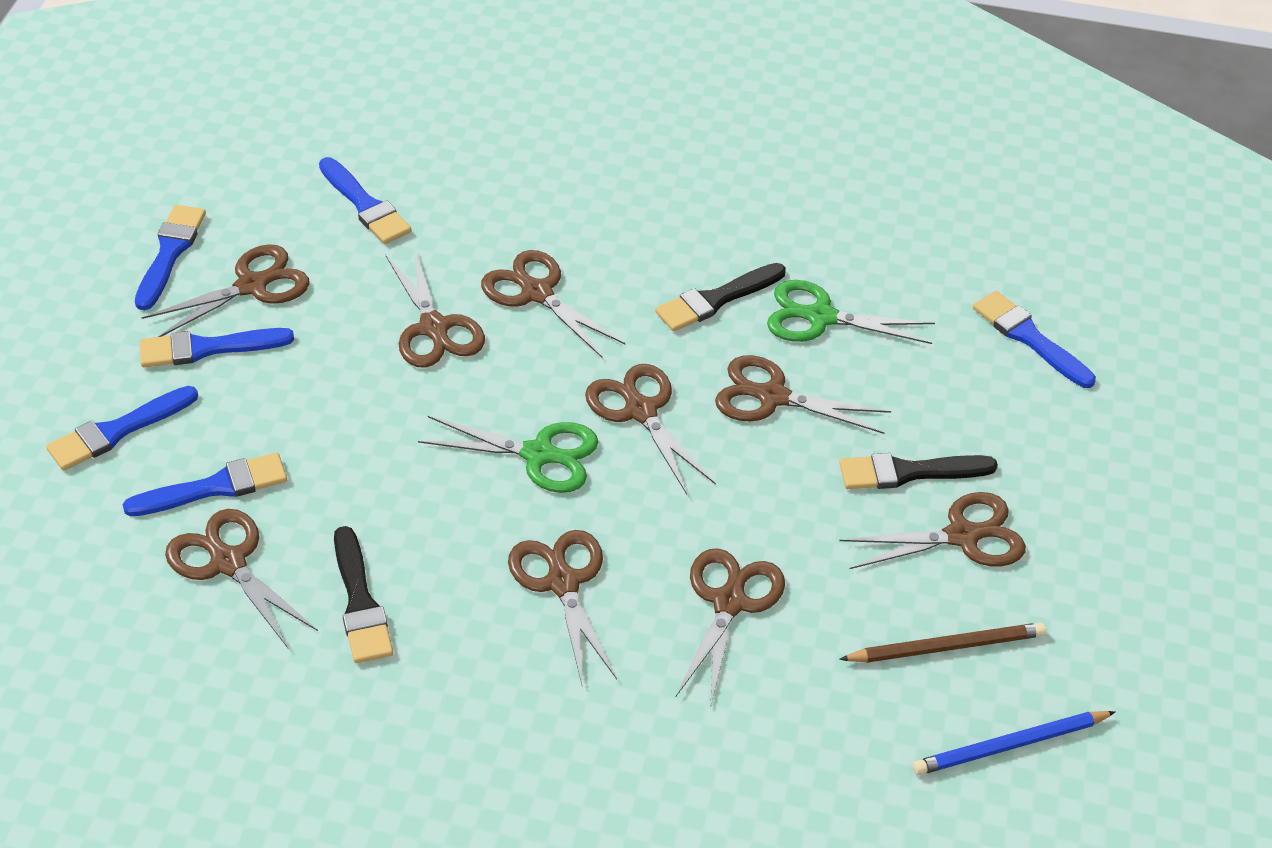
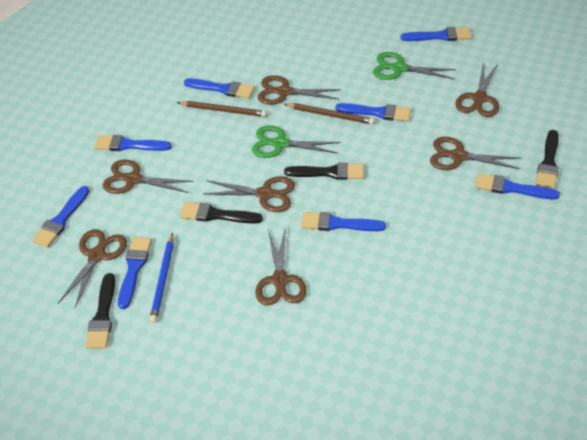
black brush: 3 -> 4
blue brush: 6 -> 8
brown pencil: 1 -> 2
brown scissors: 9 -> 7

